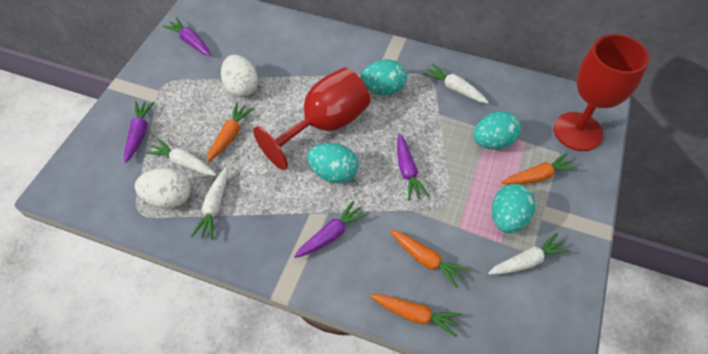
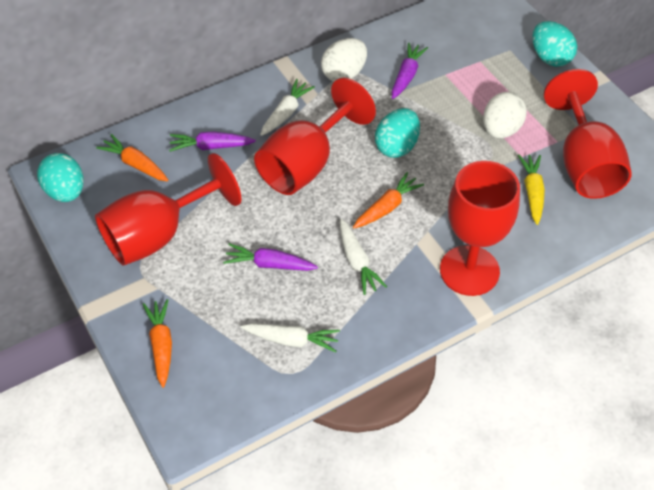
orange carrot: 4 -> 3
purple carrot: 4 -> 3
red goblet: 2 -> 4
turquoise egg: 4 -> 3
white carrot: 4 -> 3
yellow carrot: 0 -> 1

